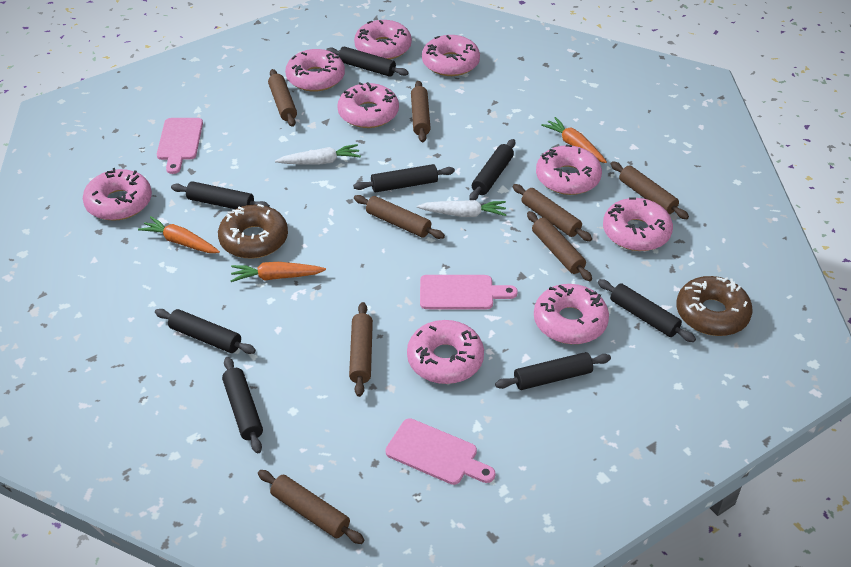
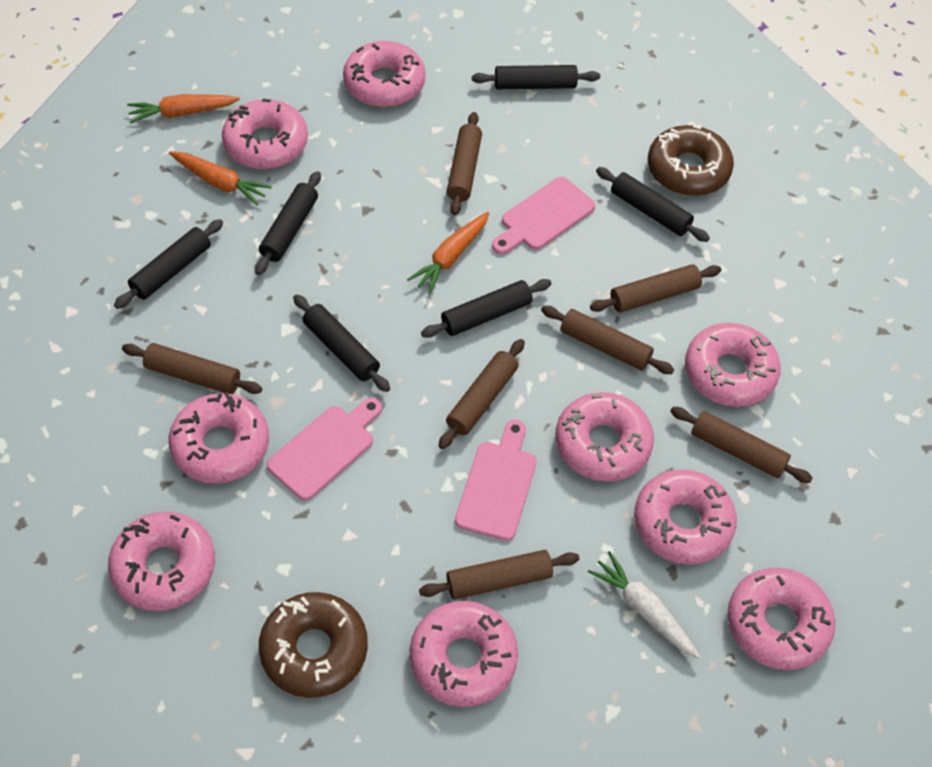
black rolling pin: 8 -> 6
brown rolling pin: 8 -> 7
white carrot: 2 -> 1

